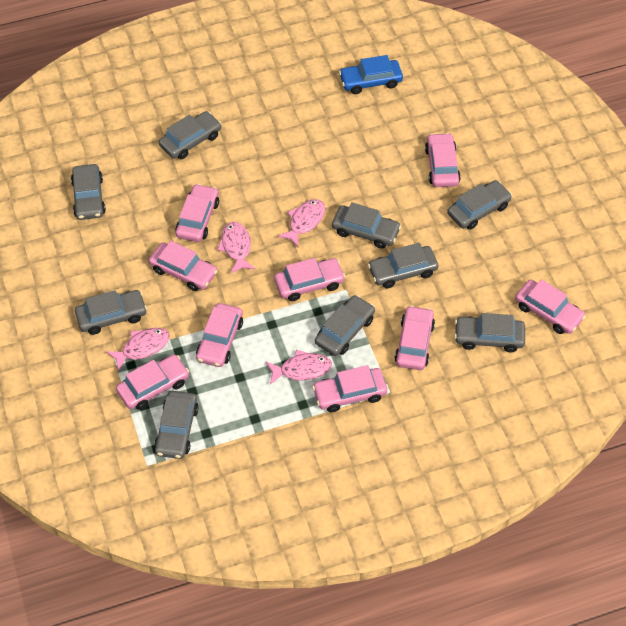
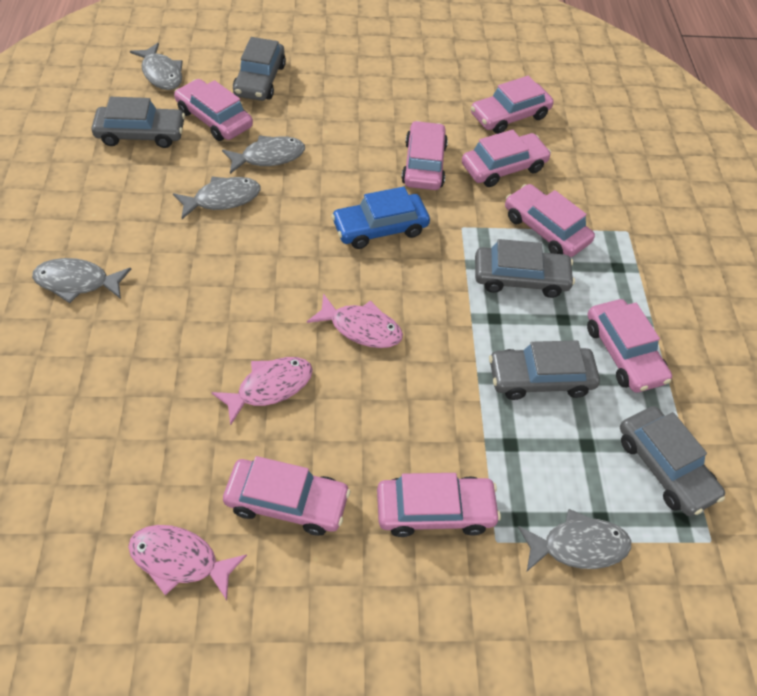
grey car: 9 -> 5
grey fish: 0 -> 5
pink car: 9 -> 8
pink fish: 4 -> 3

